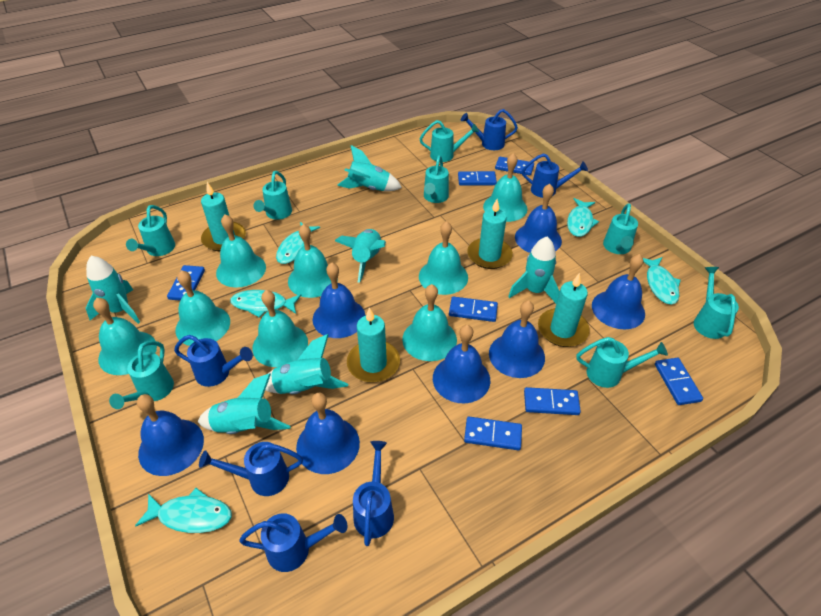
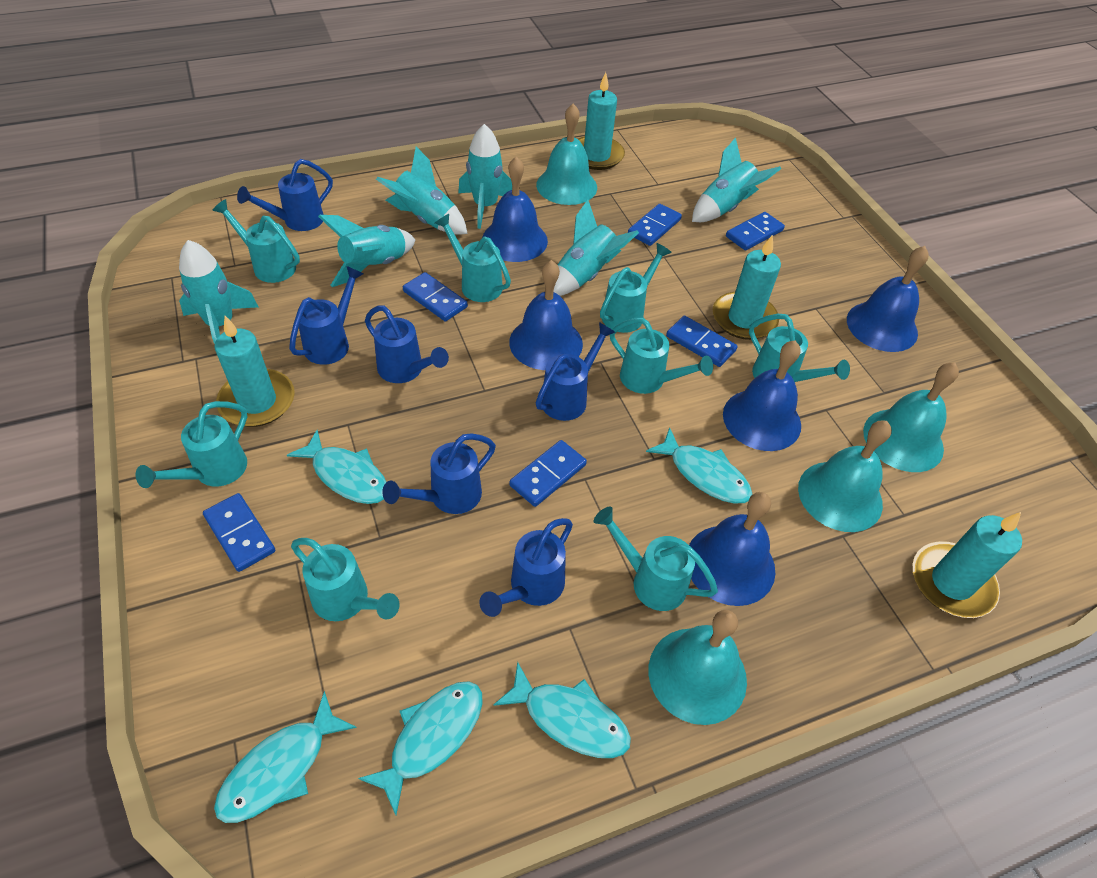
blue bell: 7 -> 5
blue domino: 7 -> 6
turquoise bell: 8 -> 4

